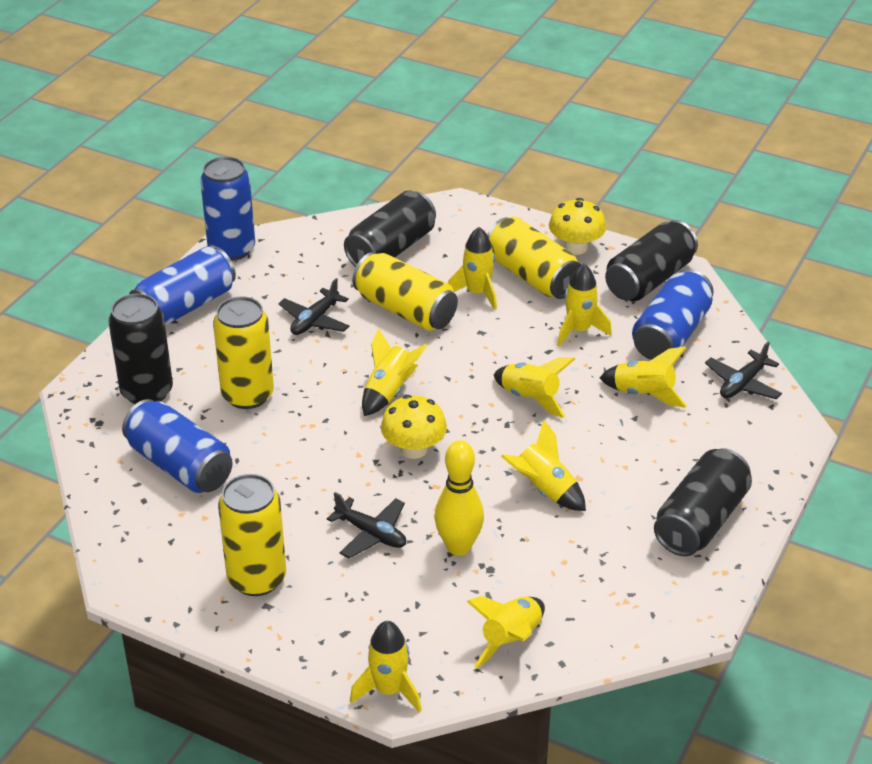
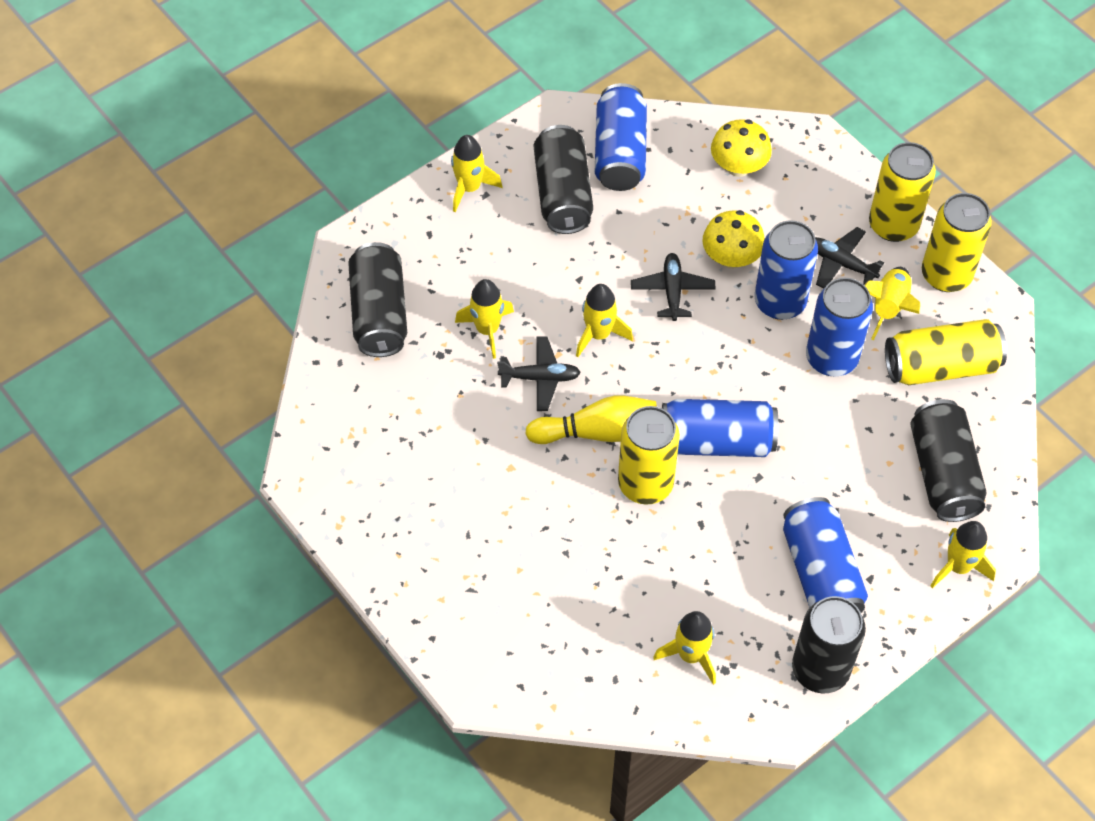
blue can: 4 -> 5
yellow rocket: 8 -> 6

